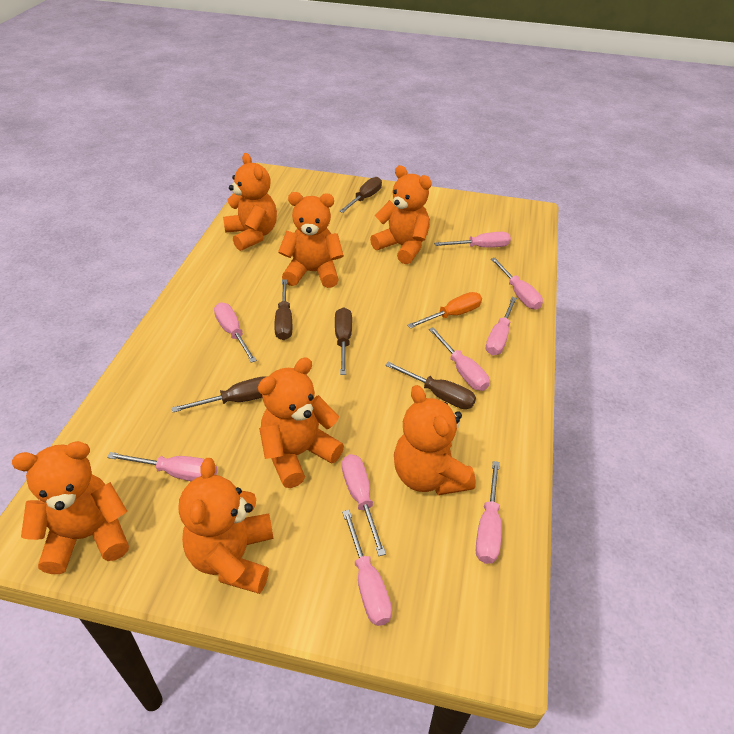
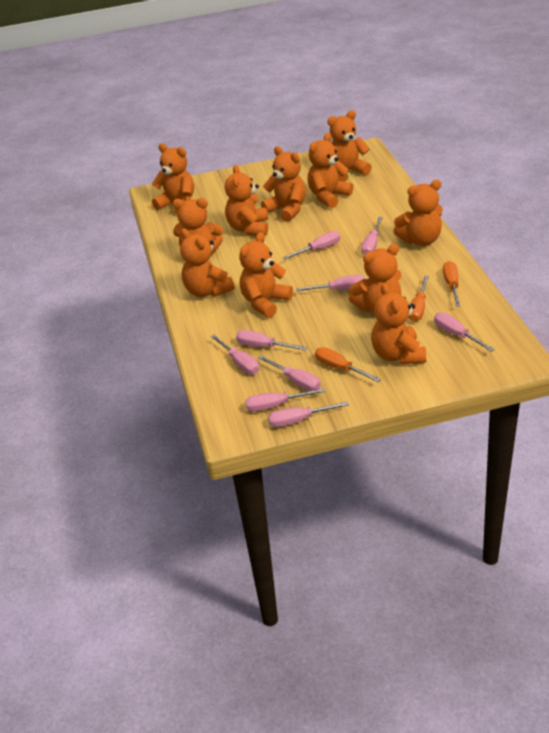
brown screwdriver: 5 -> 0
orange screwdriver: 1 -> 3
orange teddy bear: 7 -> 11

